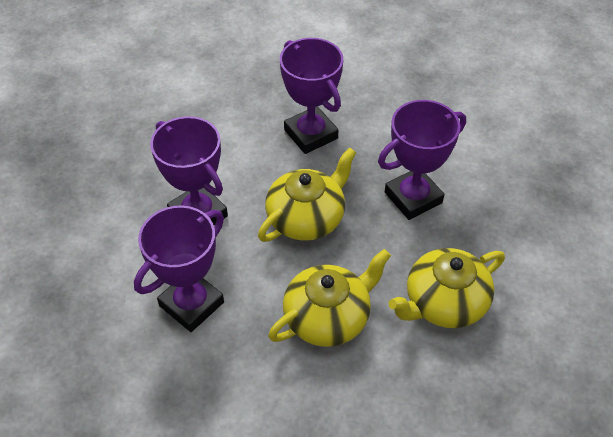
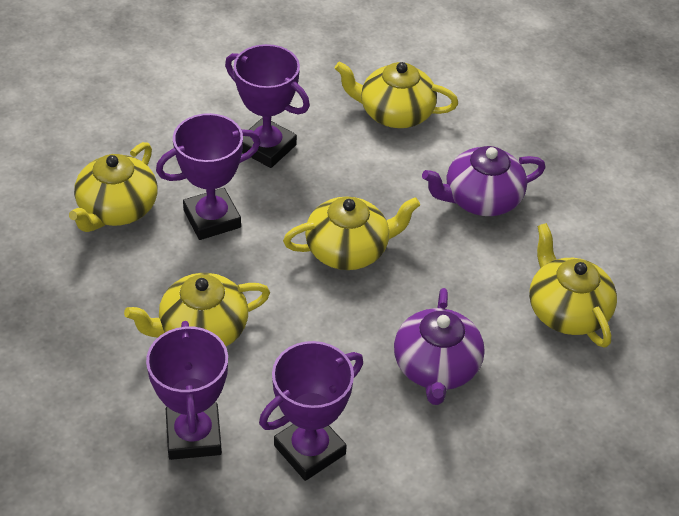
purple teapot: 0 -> 2
yellow teapot: 3 -> 5

